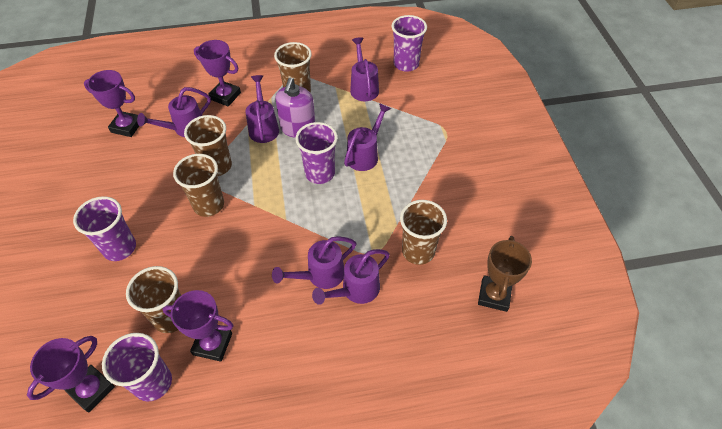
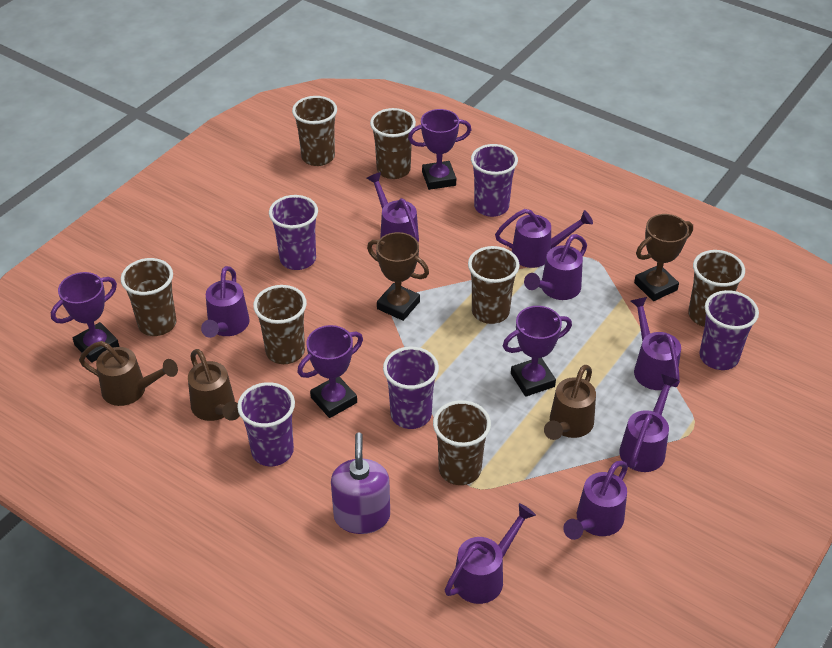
brown cup: 5 -> 7
brown trophy: 1 -> 2
brown watering can: 0 -> 3
purple cup: 4 -> 5
purple watering can: 6 -> 8

